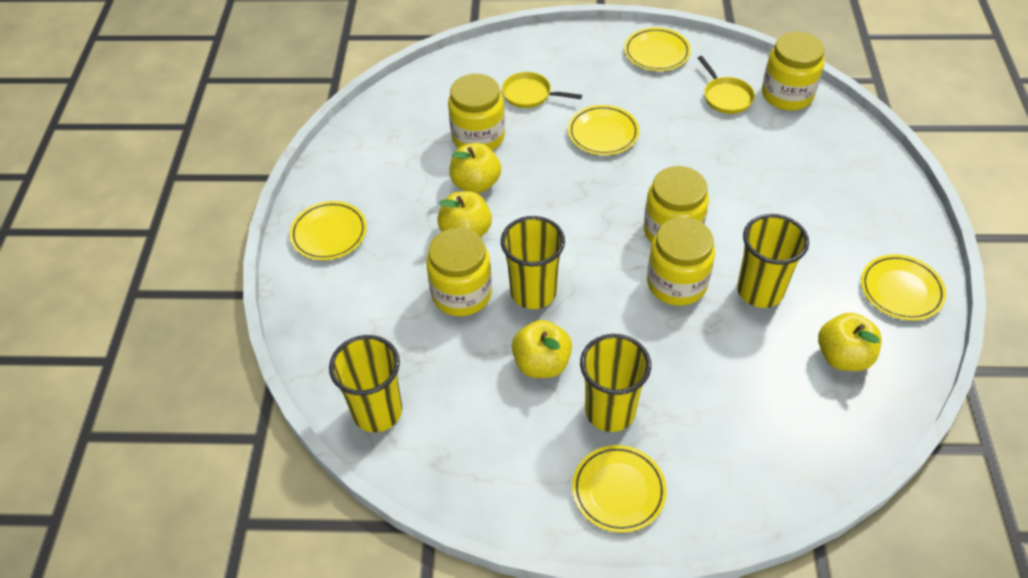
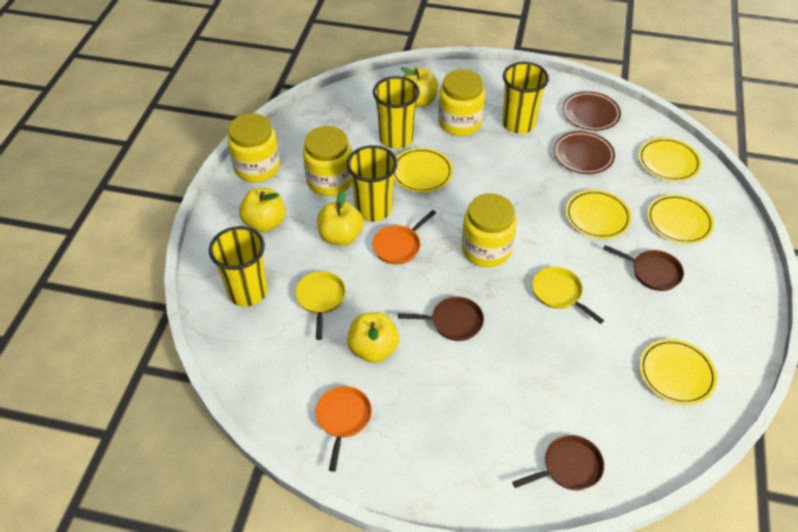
brown pan: 0 -> 3
brown plate: 0 -> 2
orange pan: 0 -> 2
yellow jar: 5 -> 4

